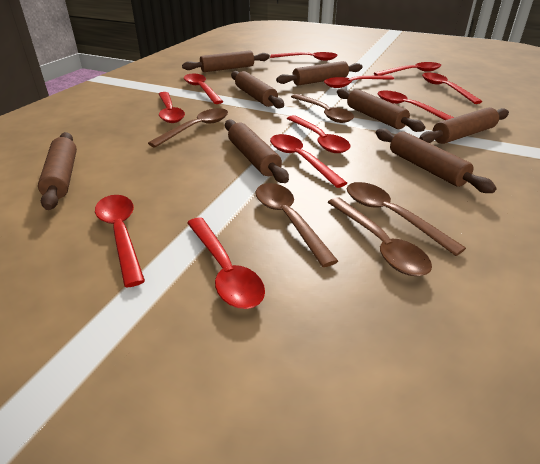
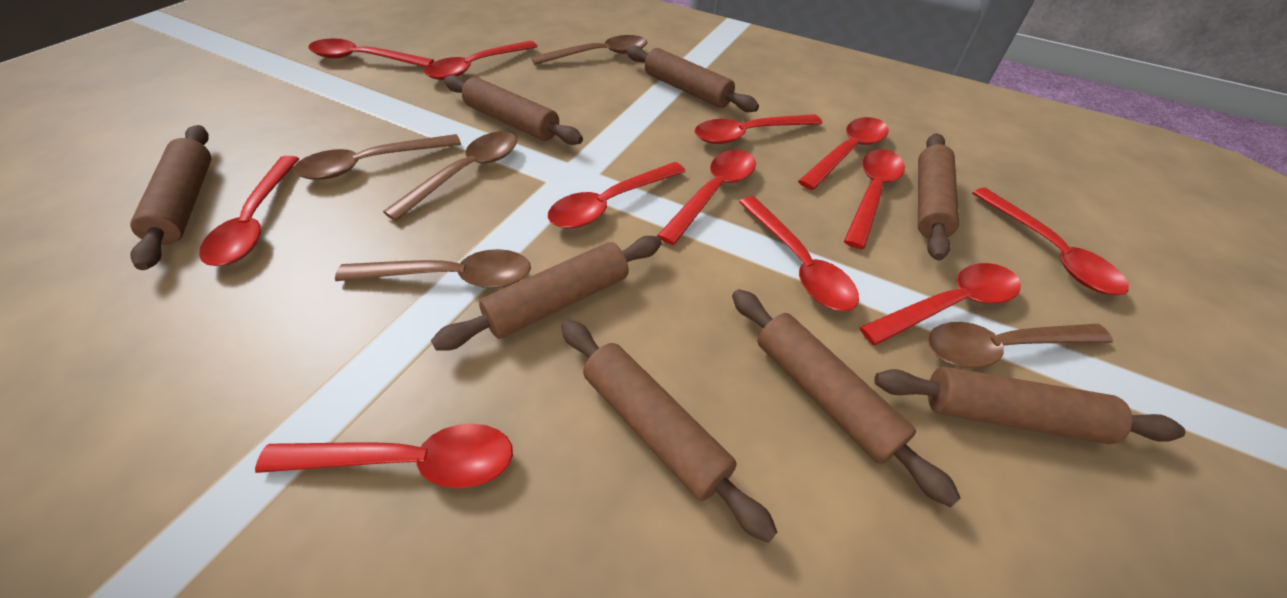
red spoon: 11 -> 12

